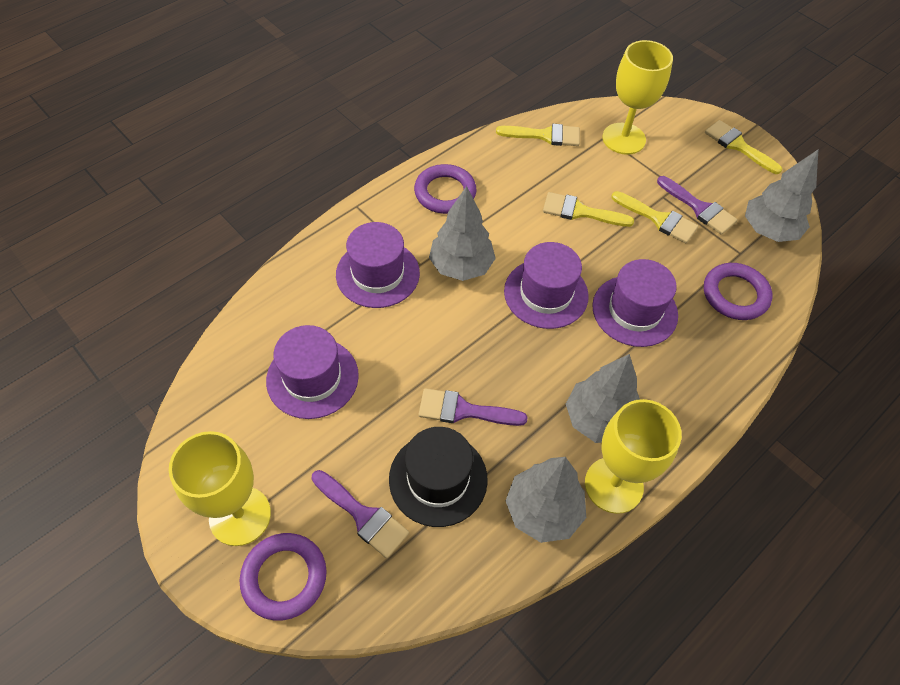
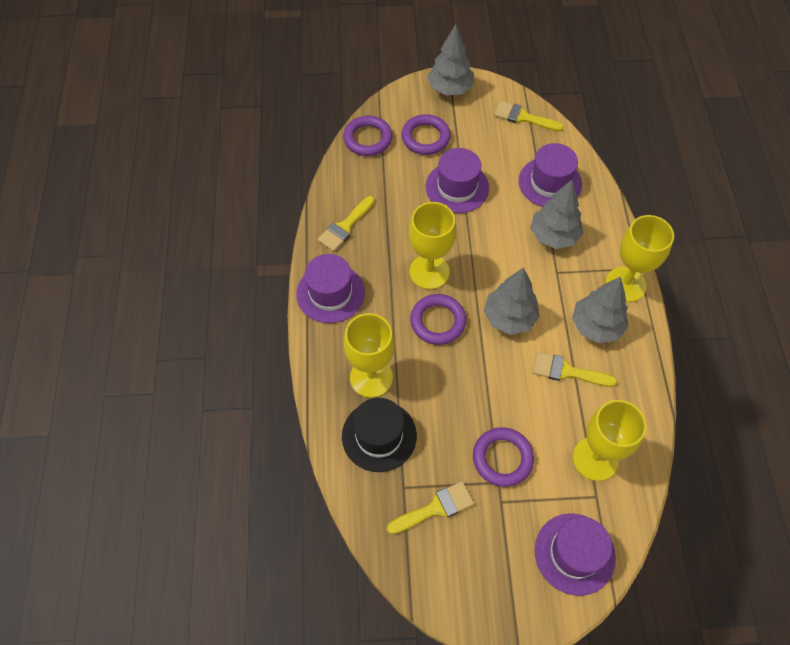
purple brush: 3 -> 0
purple ring: 3 -> 4
yellow goblet: 3 -> 4

